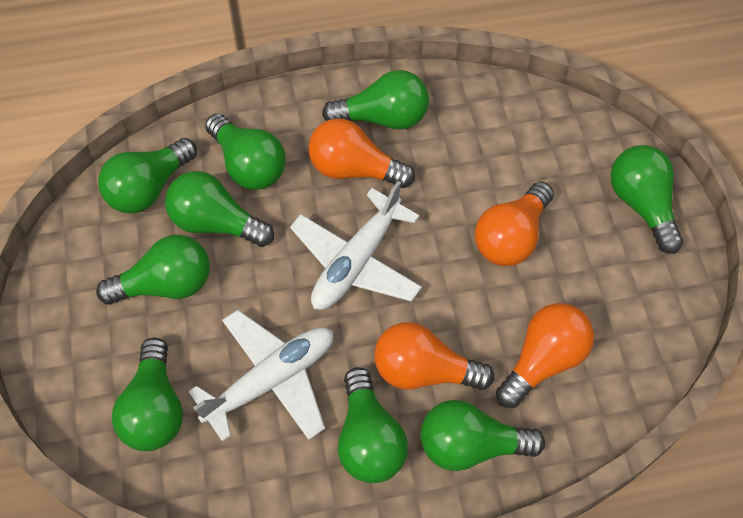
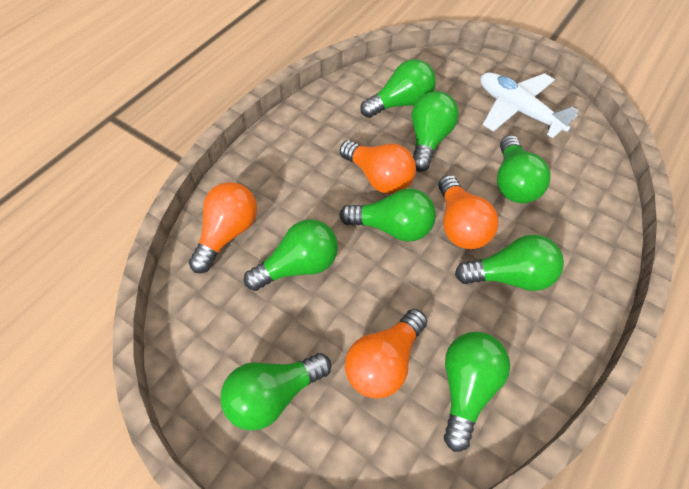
green light bulb: 9 -> 8
white plane: 2 -> 1

